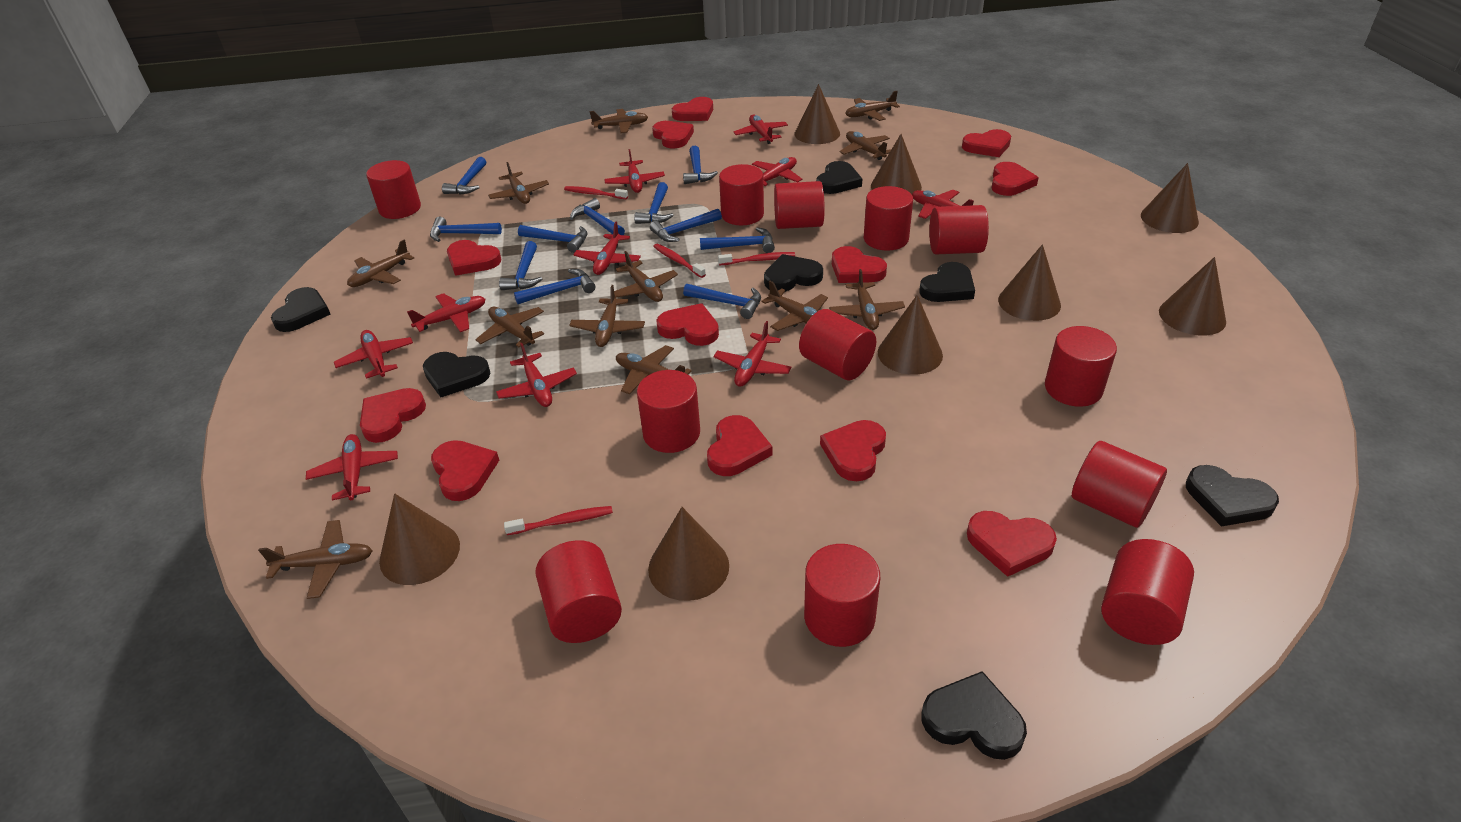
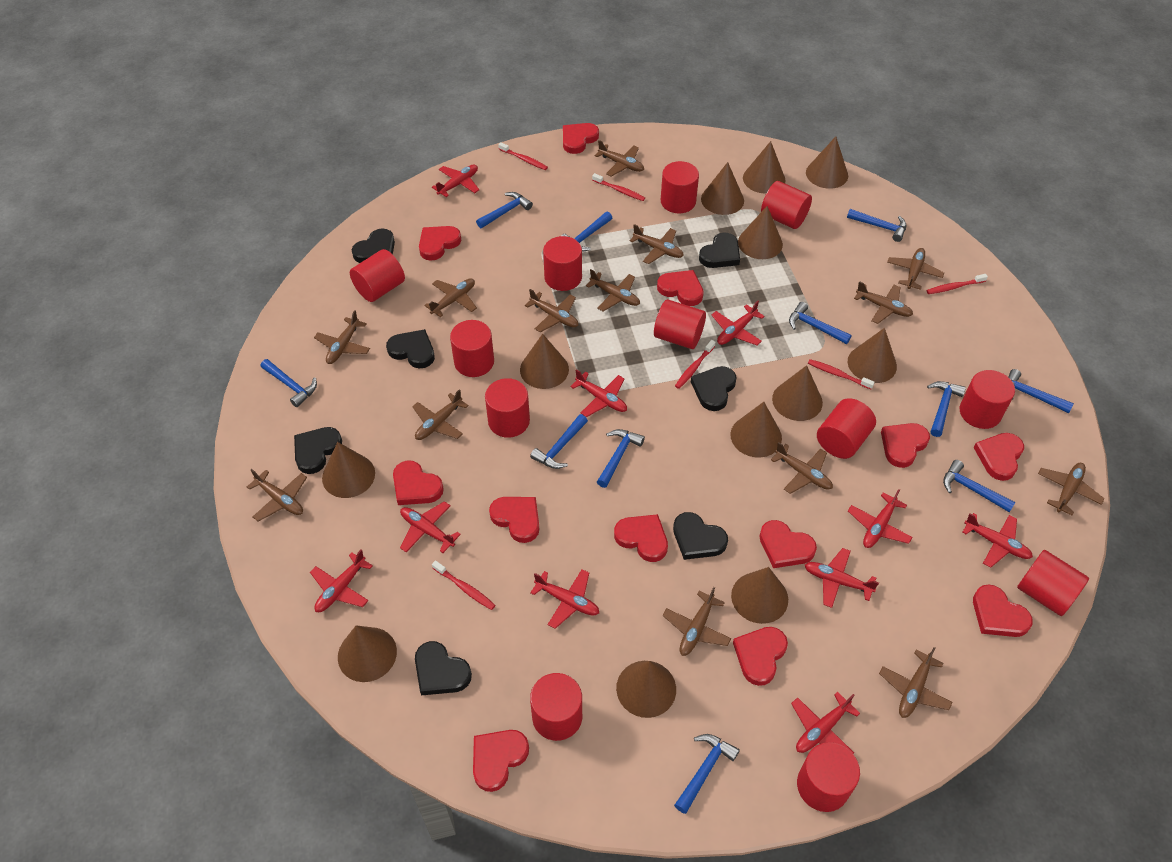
brown cone: 8 -> 12
brown plane: 12 -> 14
red toothbrush: 4 -> 6

